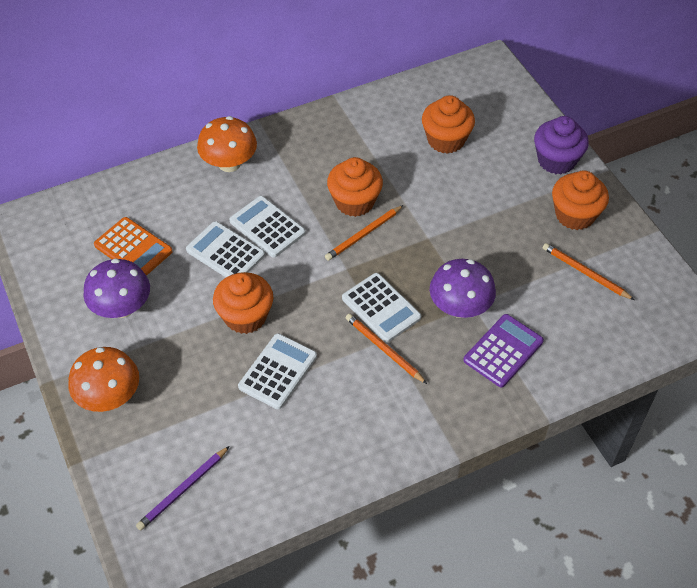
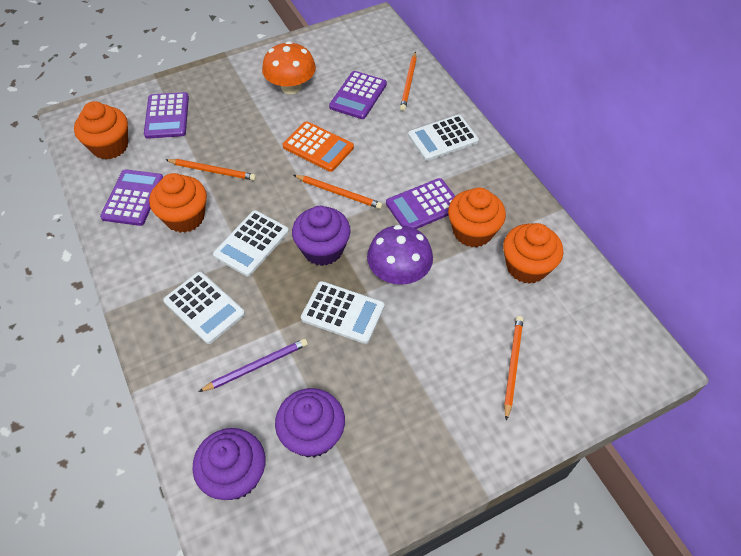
orange mushroom: 2 -> 1
orange pencil: 3 -> 4
purple calculator: 1 -> 4
purple cupcake: 1 -> 3
purple mushroom: 2 -> 1

